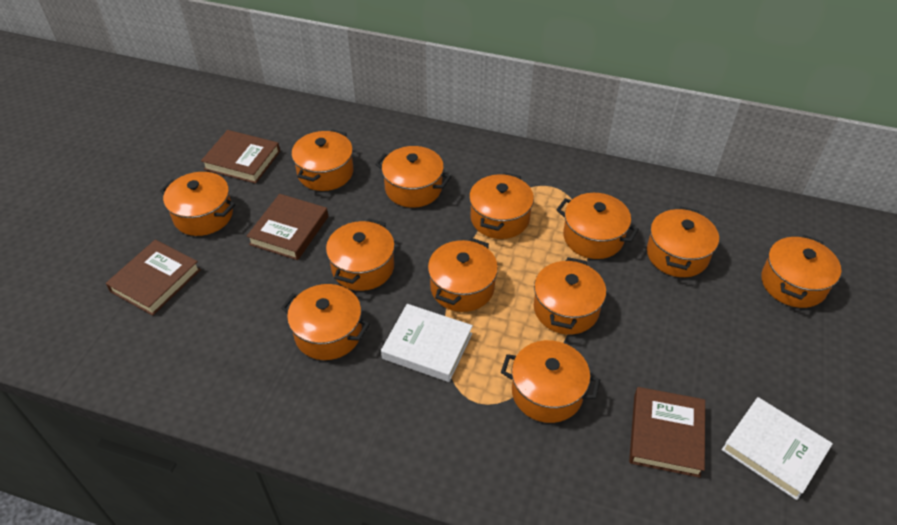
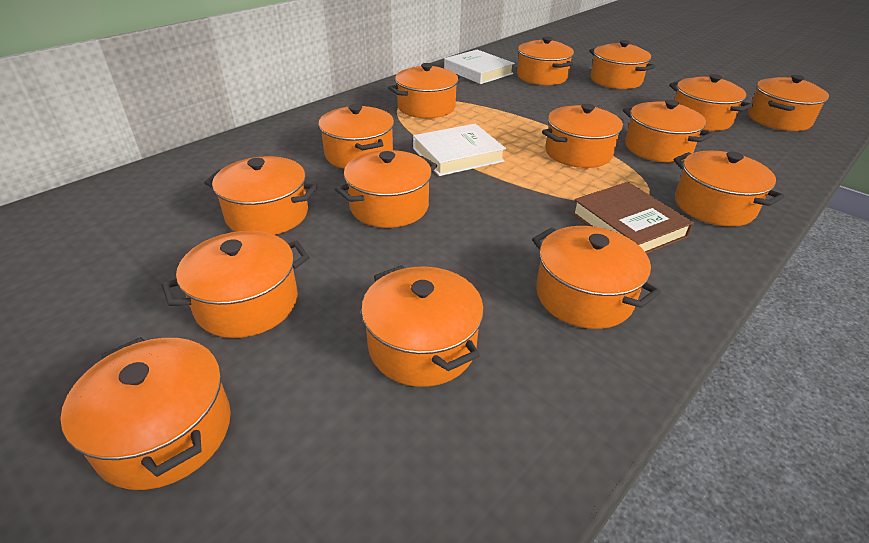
brown book: 4 -> 1
orange pot: 12 -> 15

